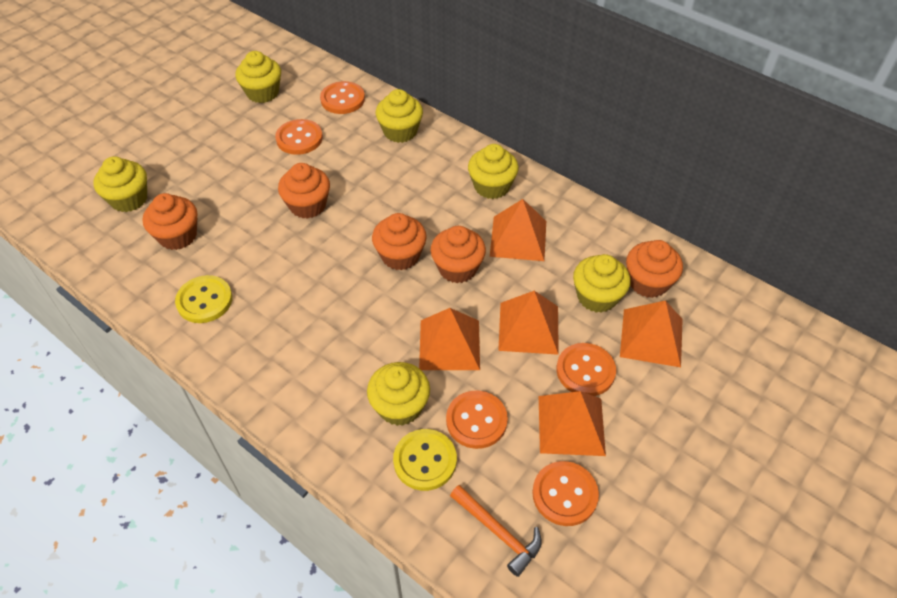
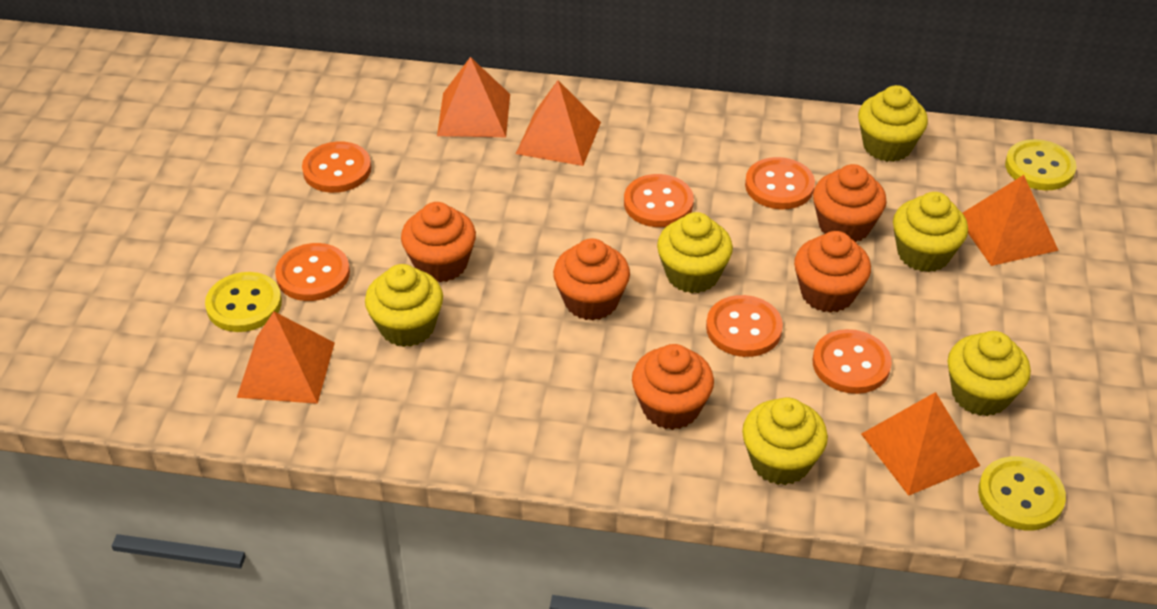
orange button: 5 -> 6
orange hammer: 1 -> 0
yellow button: 2 -> 3

